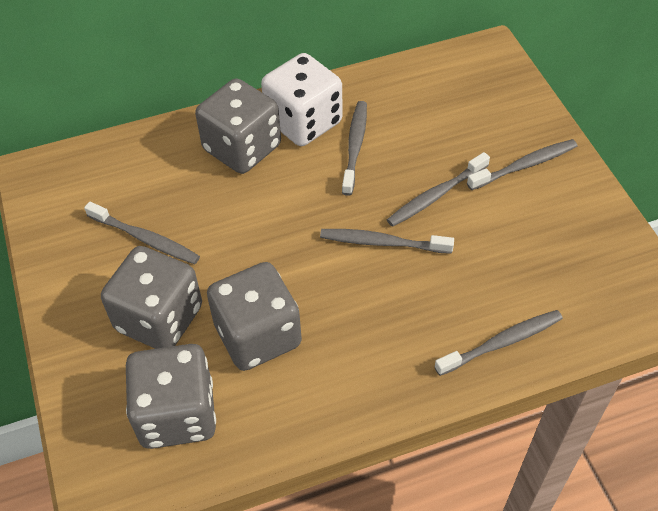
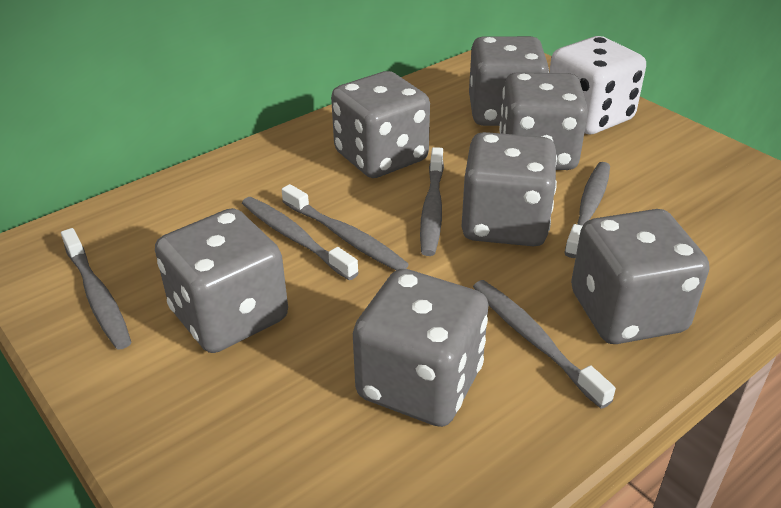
grey dice: 4 -> 7

